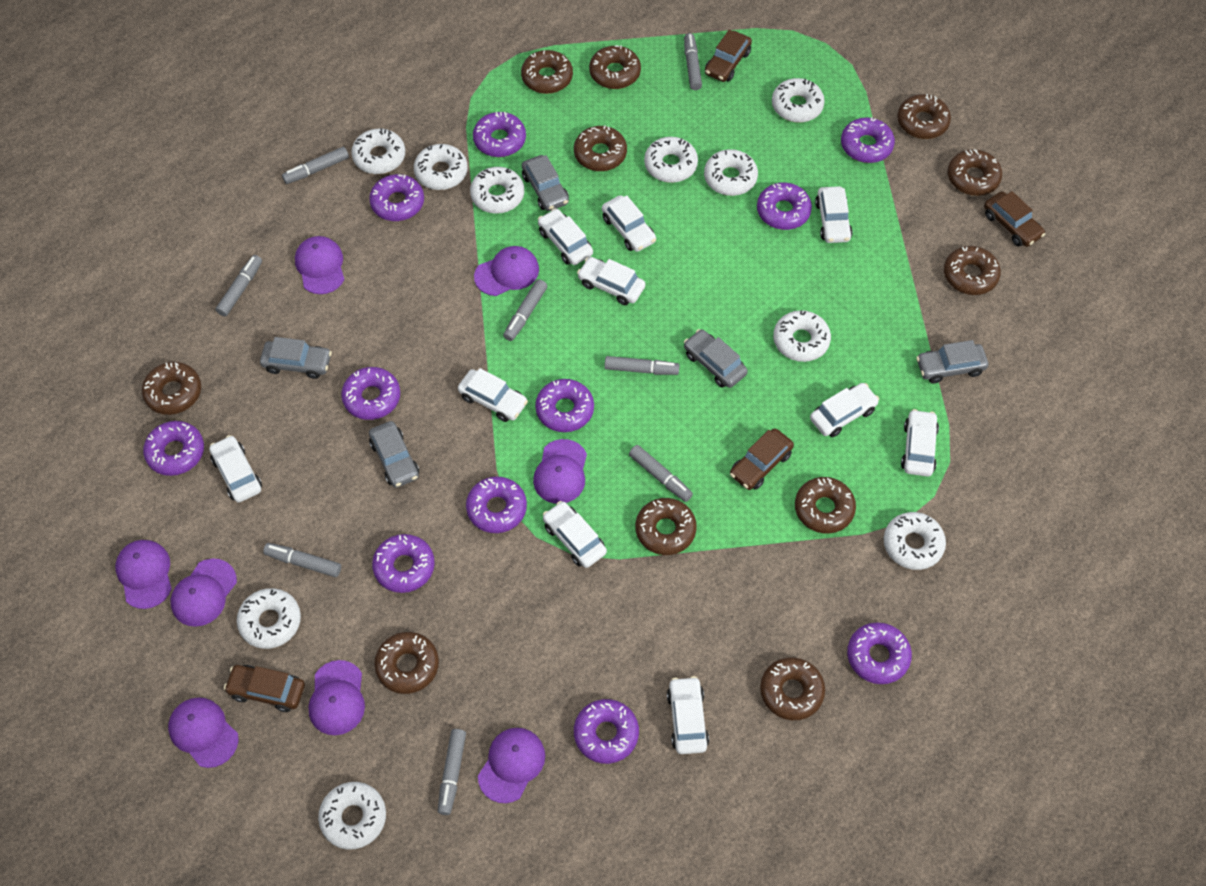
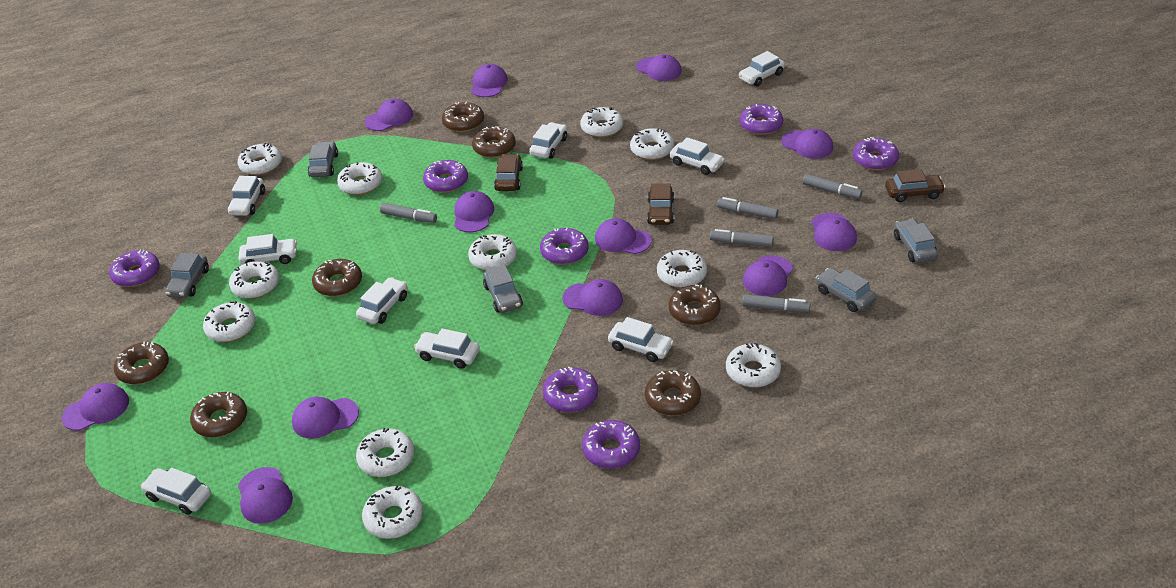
brown car: 4 -> 3
brown donut: 11 -> 7
grey marker: 8 -> 5
purple cap: 8 -> 12
purple donut: 11 -> 7
white car: 10 -> 9
white donut: 10 -> 11

